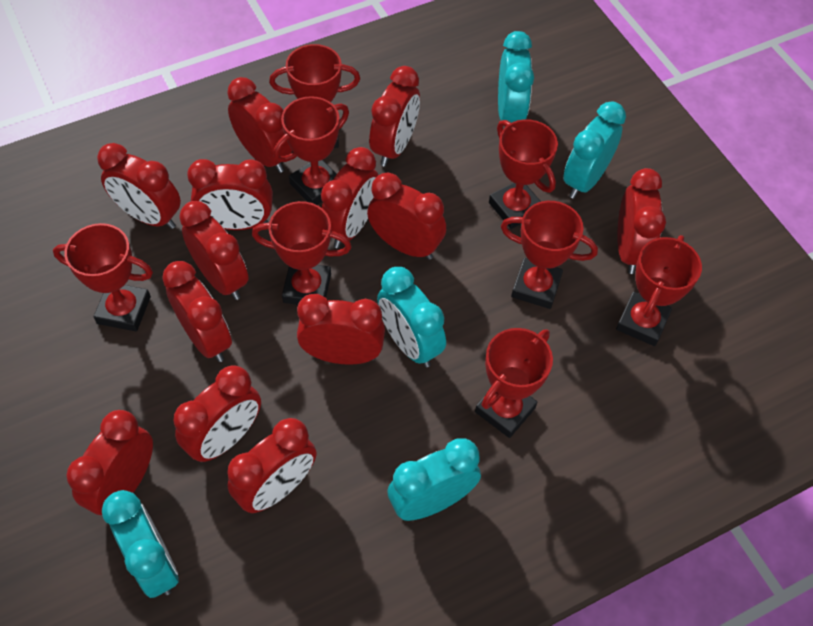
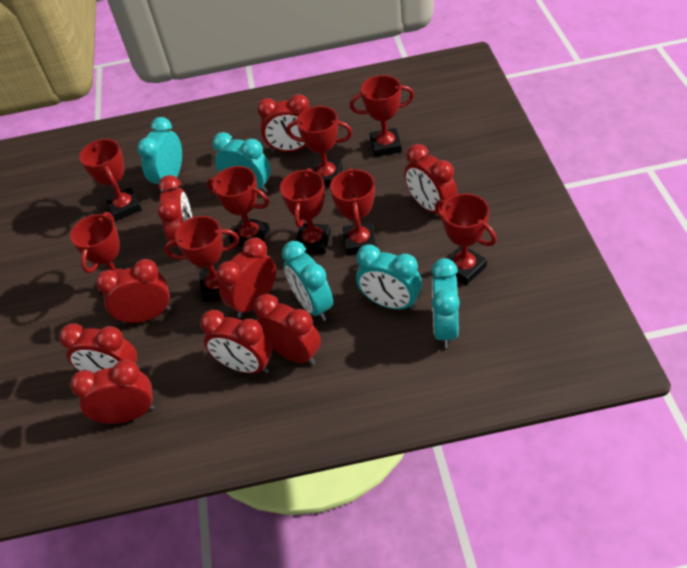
red clock: 13 -> 9
red trophy: 8 -> 9

